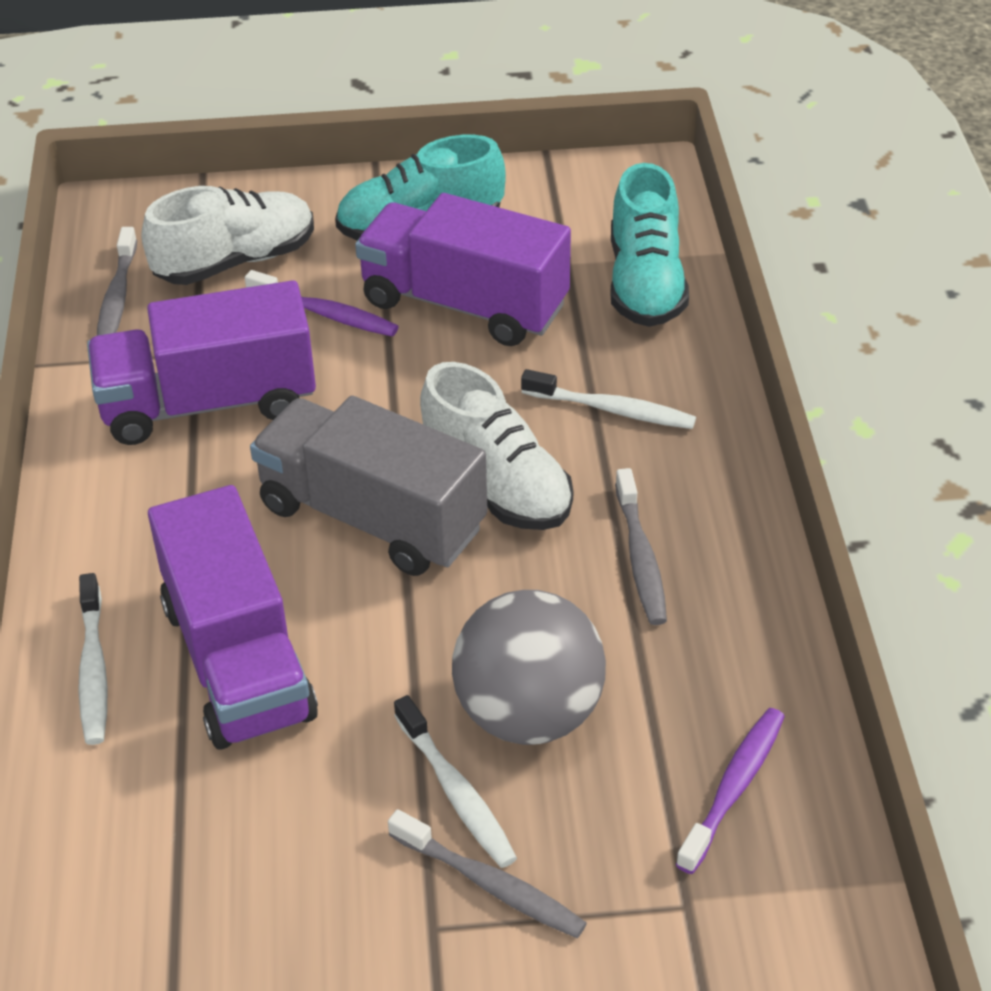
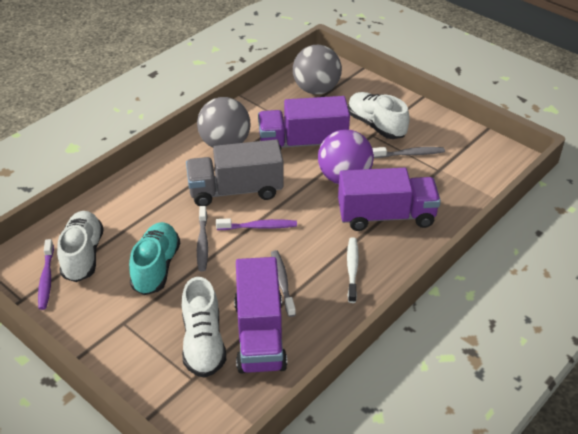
grey ball: 1 -> 2
purple ball: 0 -> 1
turquoise shoe: 2 -> 1
white shoe: 2 -> 3
white toothbrush: 3 -> 1

